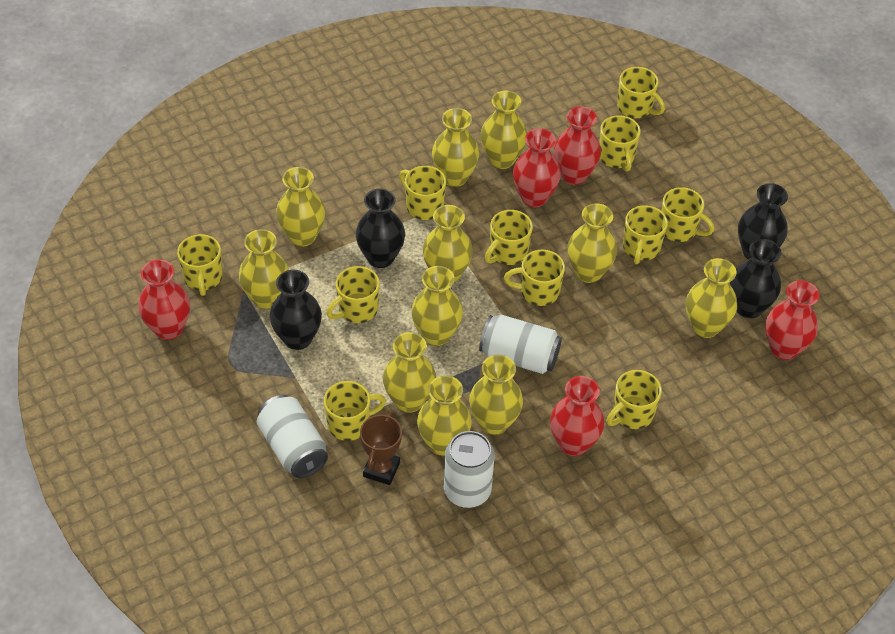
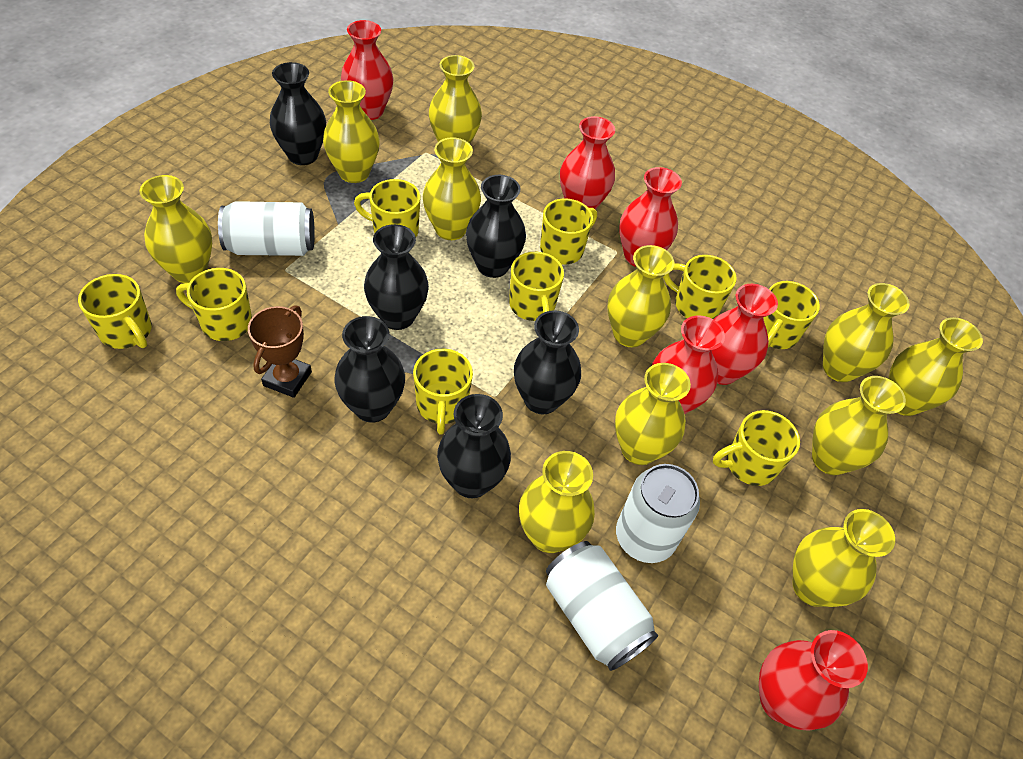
black vase: 4 -> 6
red vase: 5 -> 6
yellow mug: 11 -> 9

